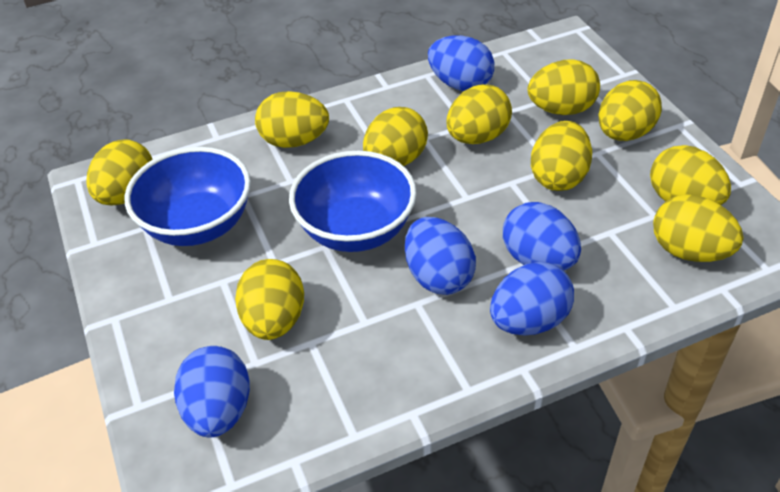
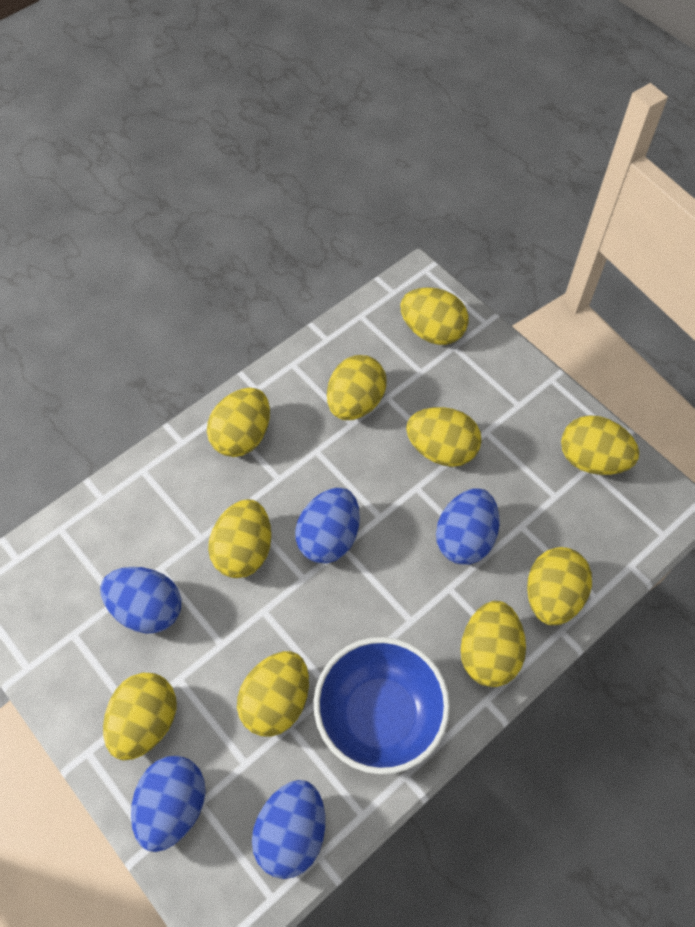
blue bowl: 2 -> 1

